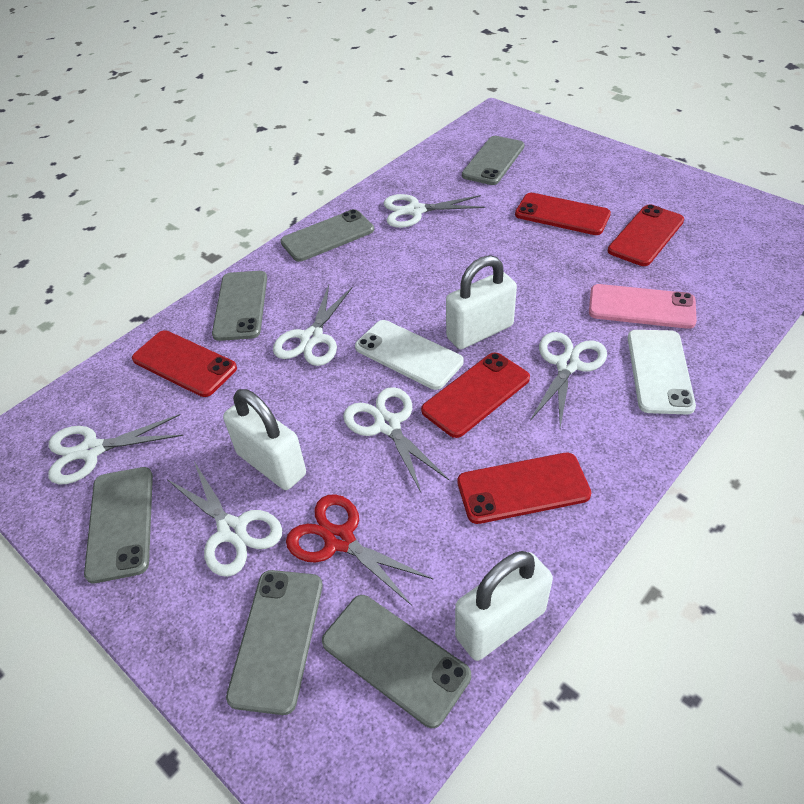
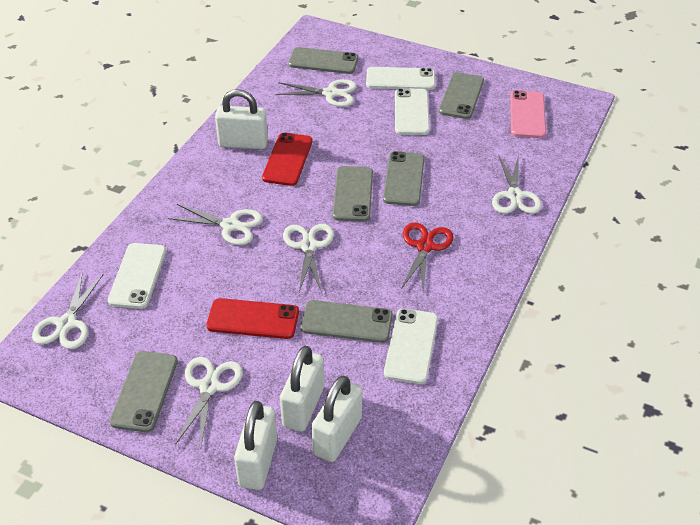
red phone: 5 -> 2
white padlock: 3 -> 4
white phone: 2 -> 4

